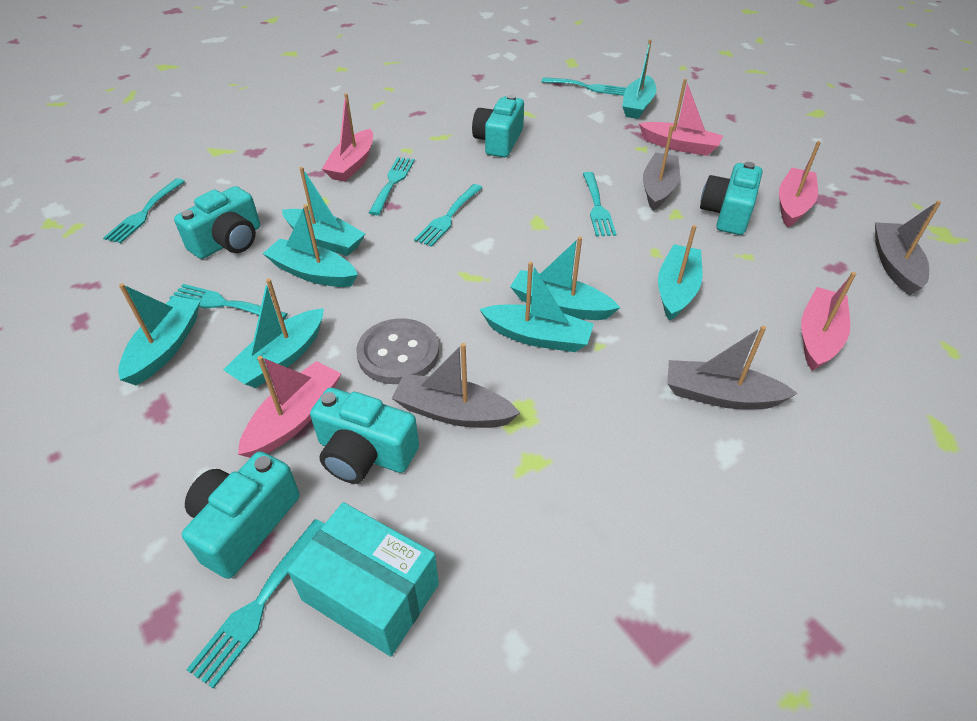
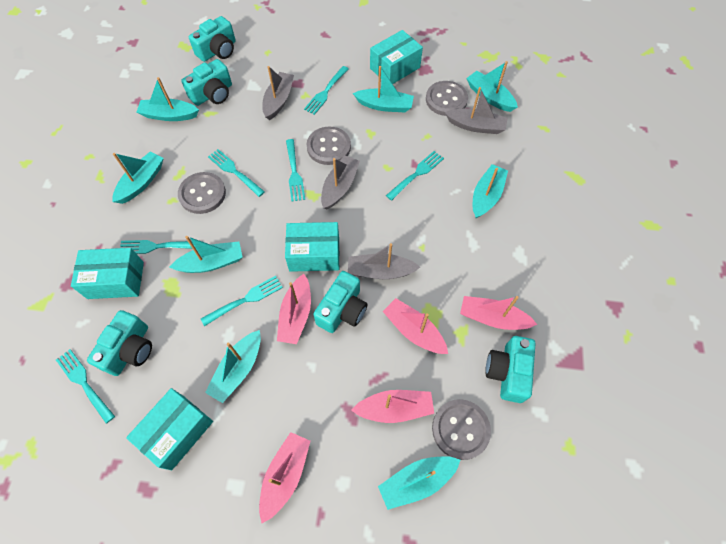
grey button: 1 -> 4
turquoise box: 1 -> 4

